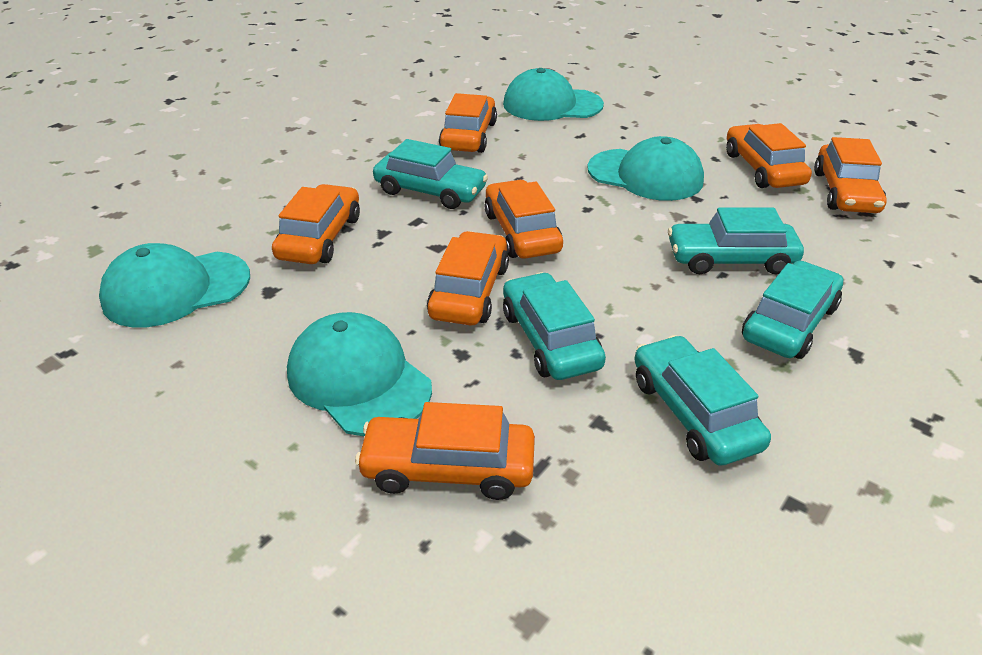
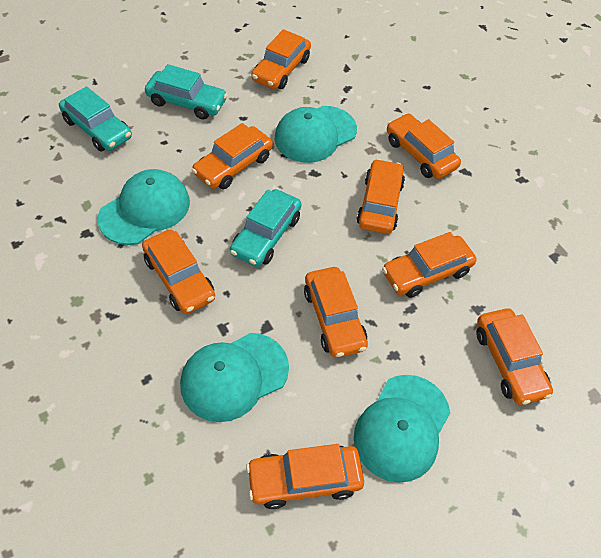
orange car: 7 -> 9
turquoise car: 5 -> 3

